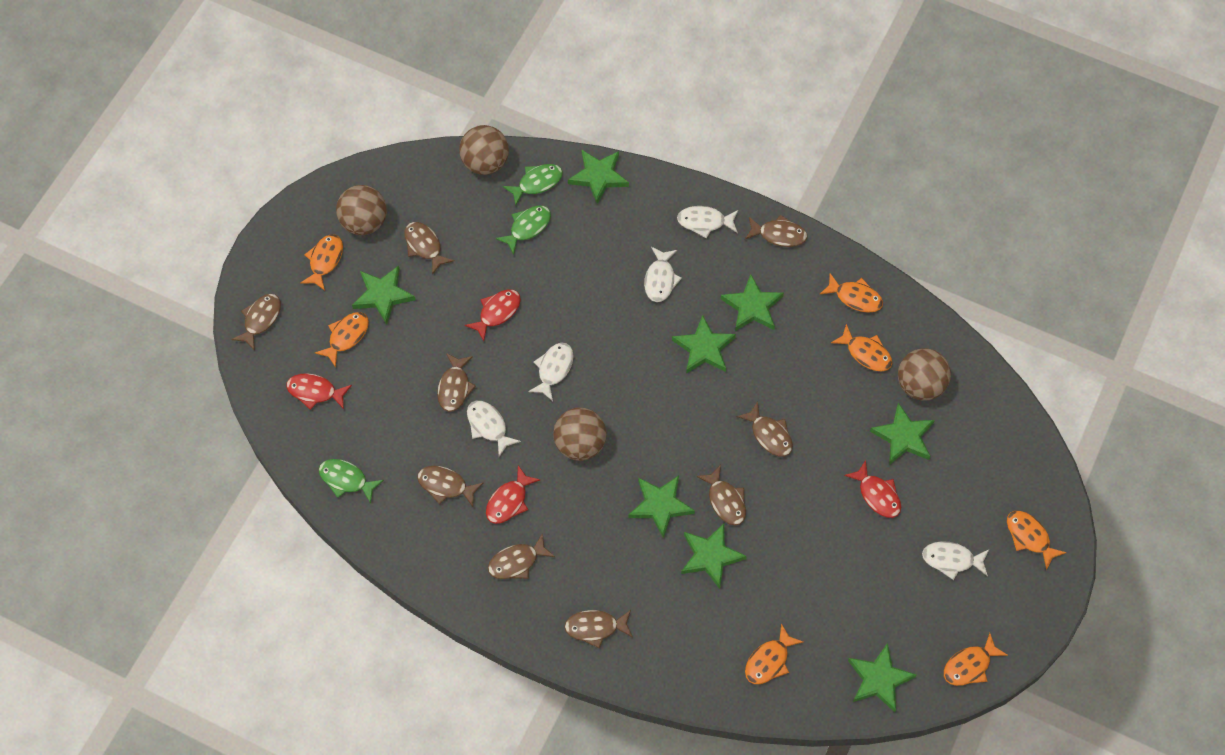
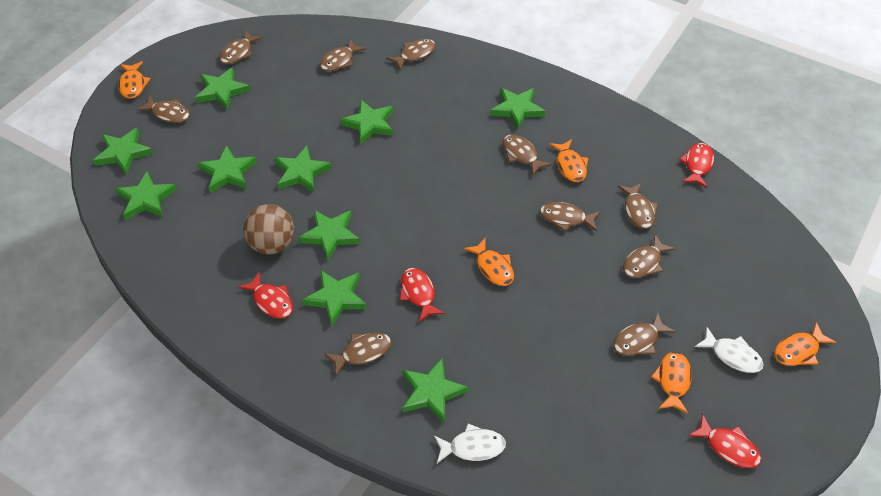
brown ball: 4 -> 1
brown fish: 9 -> 10
green fish: 3 -> 0
green star: 8 -> 10
orange fish: 7 -> 5
white fish: 5 -> 2

